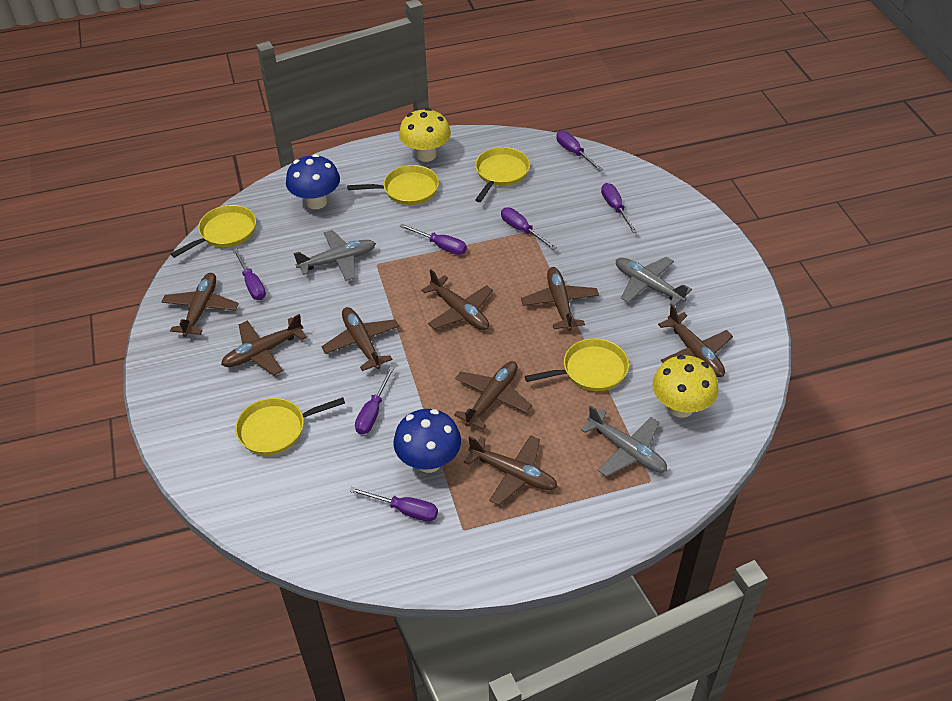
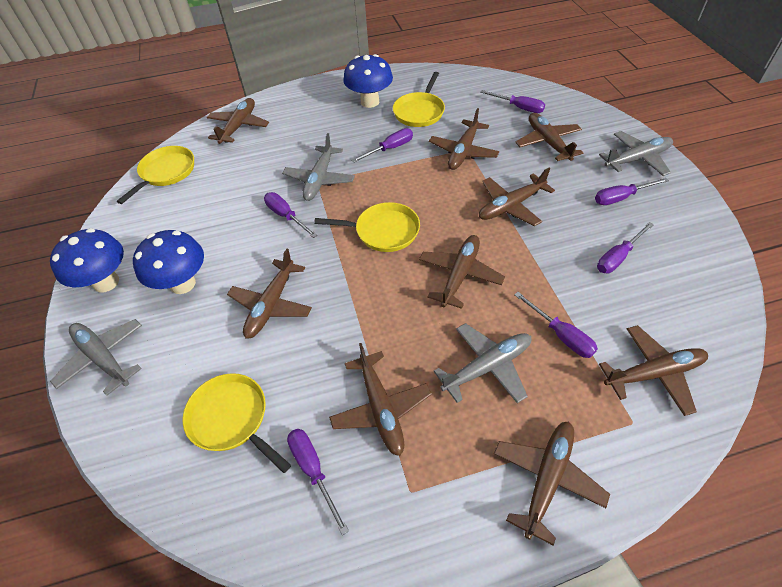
blue mushroom: 2 -> 3
brown plane: 8 -> 9
grey plane: 3 -> 4
yellow mushroom: 2 -> 0
yellow pan: 5 -> 4

